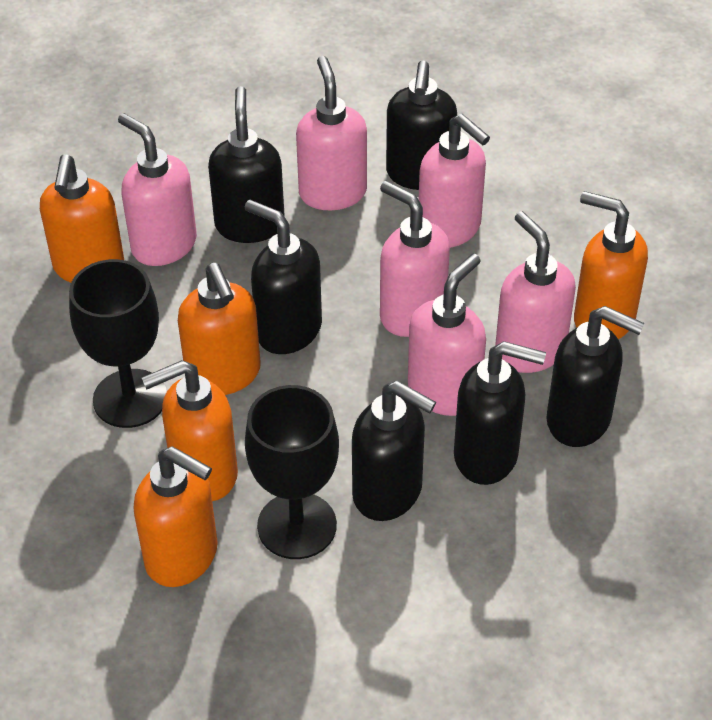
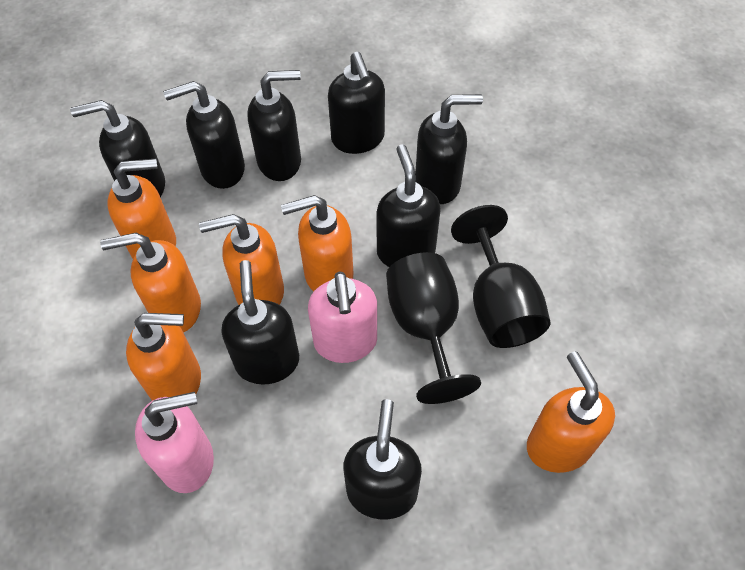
black soap dispenser: 6 -> 8
orange soap dispenser: 5 -> 6
pink soap dispenser: 6 -> 2

